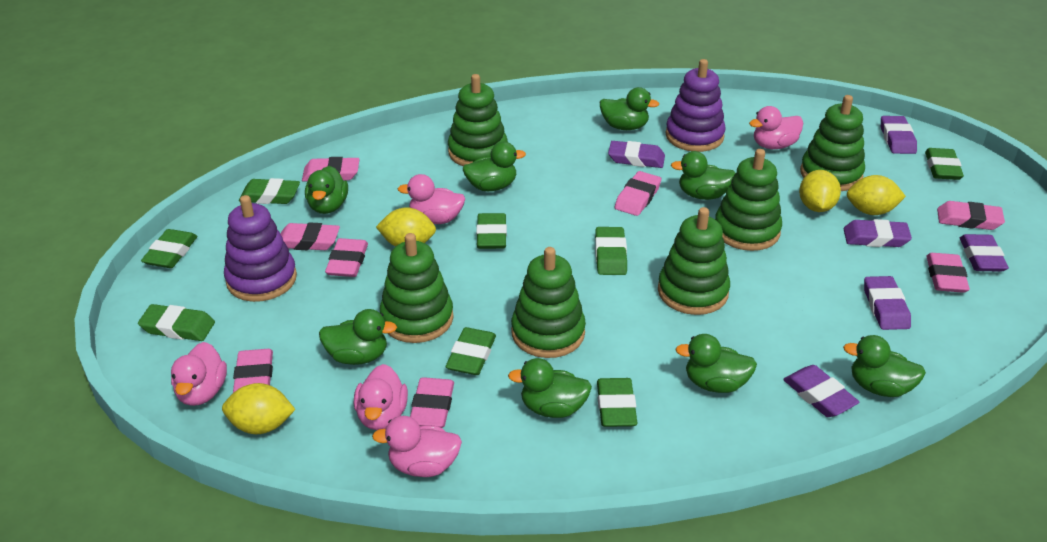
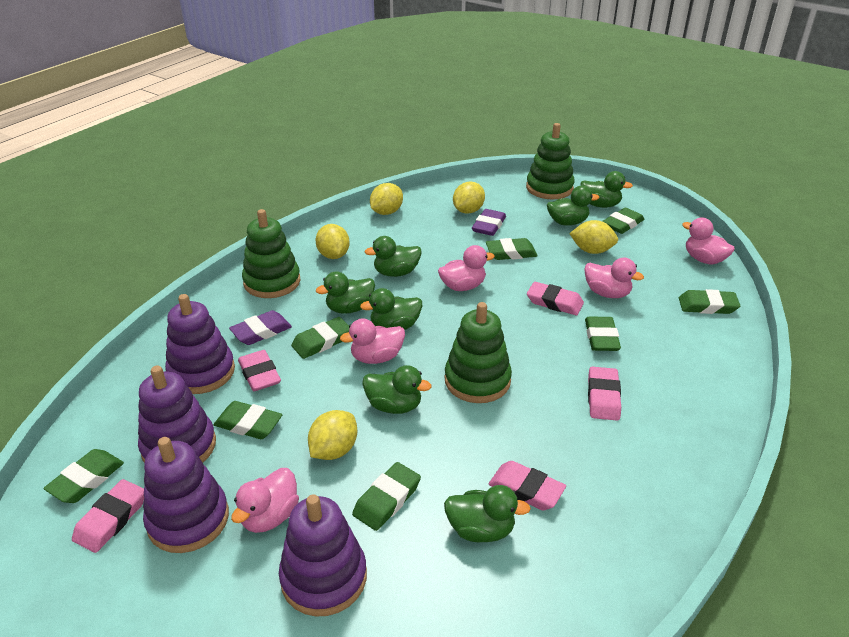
green duck: 8 -> 7
green stacking toy: 6 -> 3
pink eraser: 8 -> 5
purple eraser: 6 -> 2
purple stacking toy: 2 -> 4
yellow lemon: 4 -> 5

